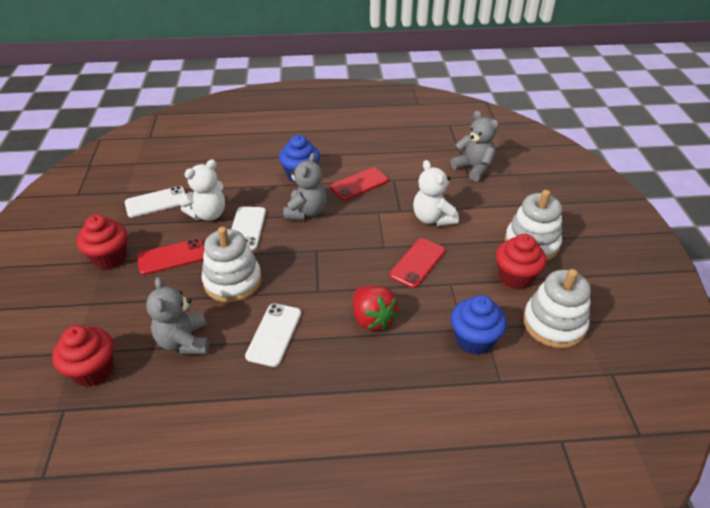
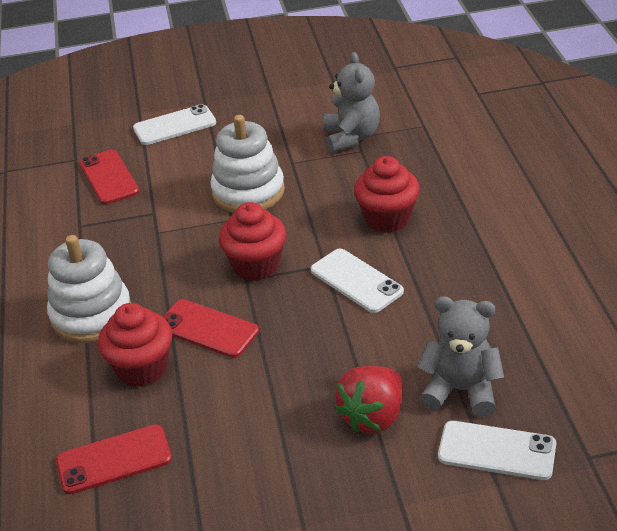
blue cupcake: 2 -> 0
grey teddy bear: 3 -> 2
white stacking toy: 3 -> 2
white teddy bear: 2 -> 0

